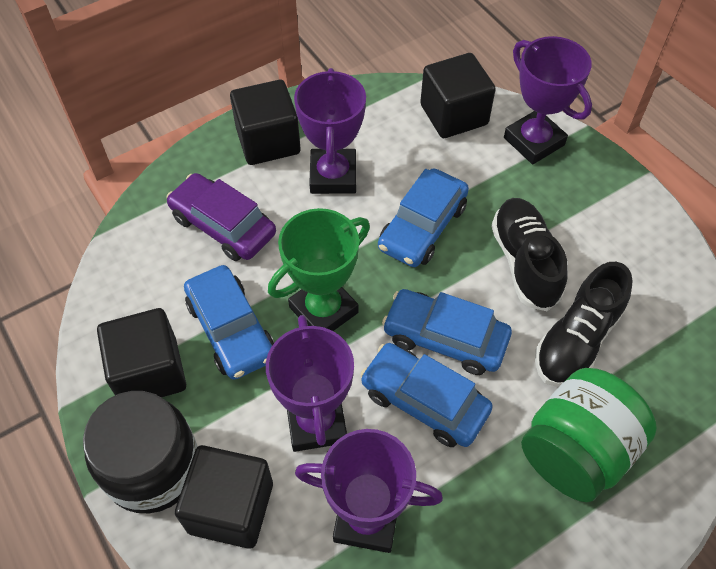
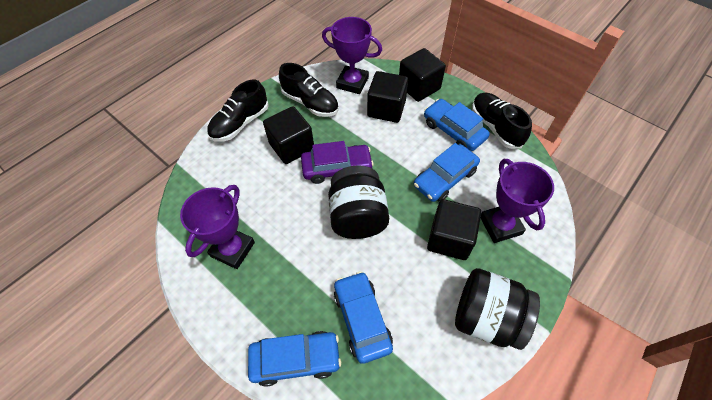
black jar: 1 -> 2
black shoe: 2 -> 3
green jar: 1 -> 0
green trophy: 1 -> 0
purple trophy: 4 -> 3

